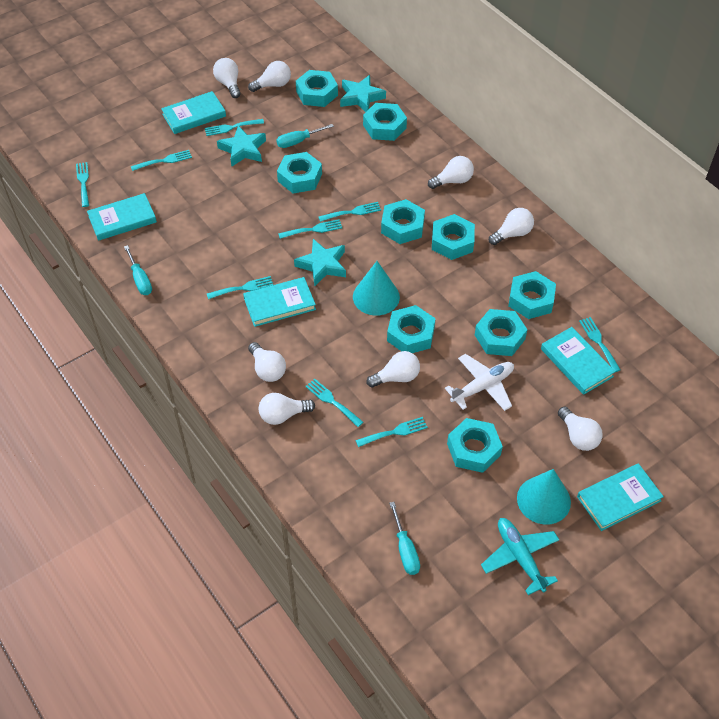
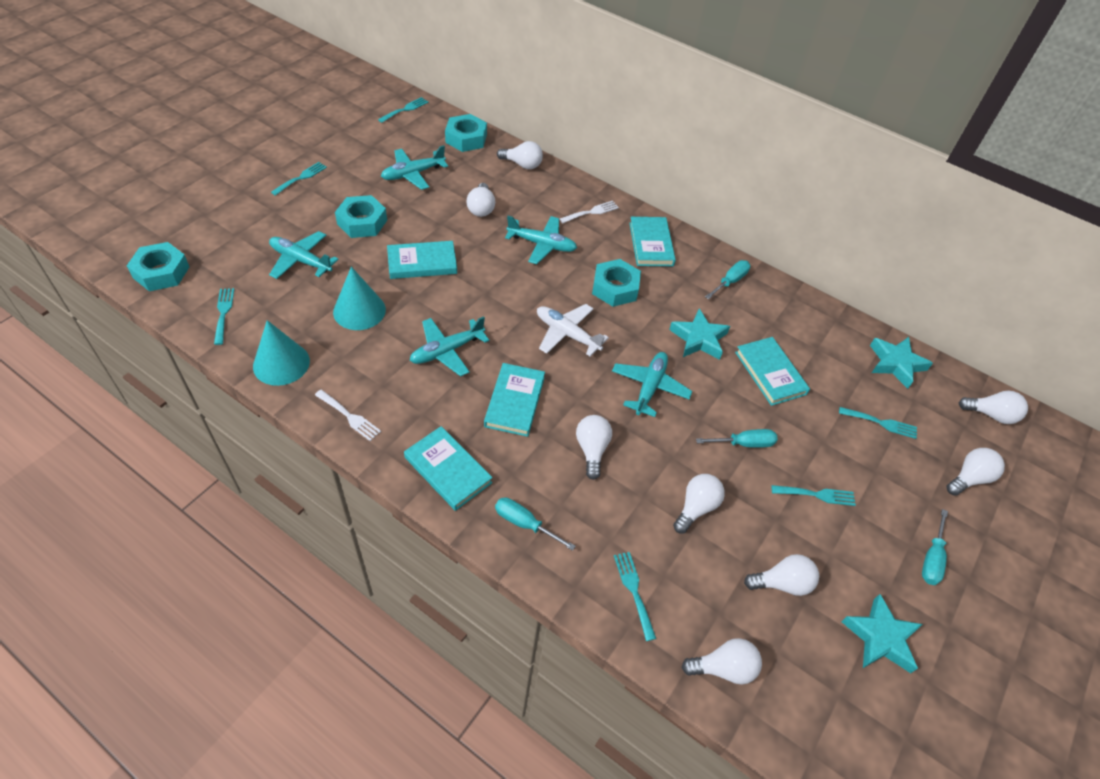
turquoise fork: 9 -> 6
turquoise nut: 9 -> 4
turquoise plane: 1 -> 5
turquoise screwdriver: 3 -> 4
white fork: 0 -> 2

